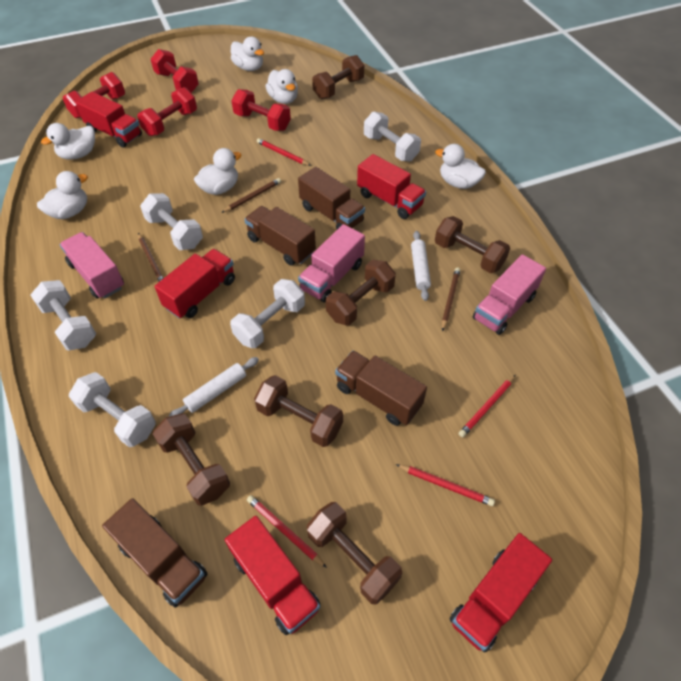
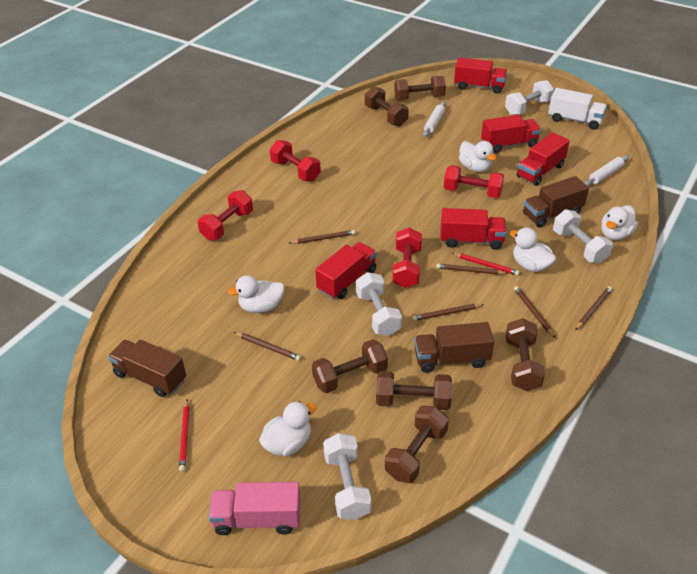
brown pencil: 3 -> 6
brown truck: 4 -> 3
pink truck: 3 -> 1
red pencil: 4 -> 2
white duck: 6 -> 5
white dumbbell: 5 -> 4
white truck: 0 -> 1

